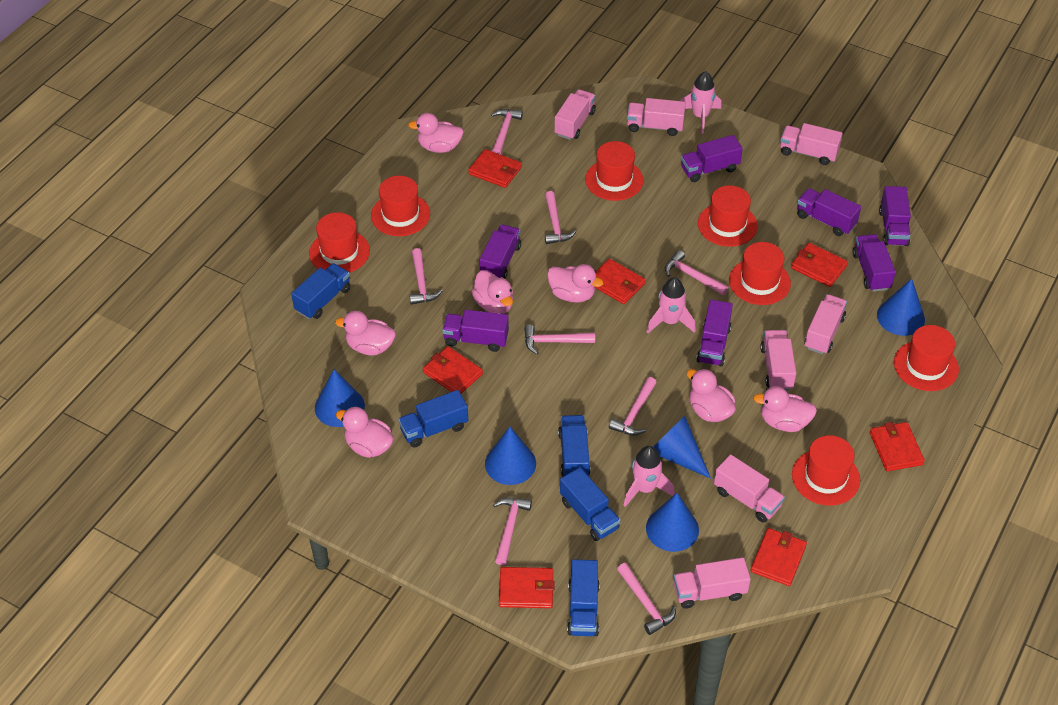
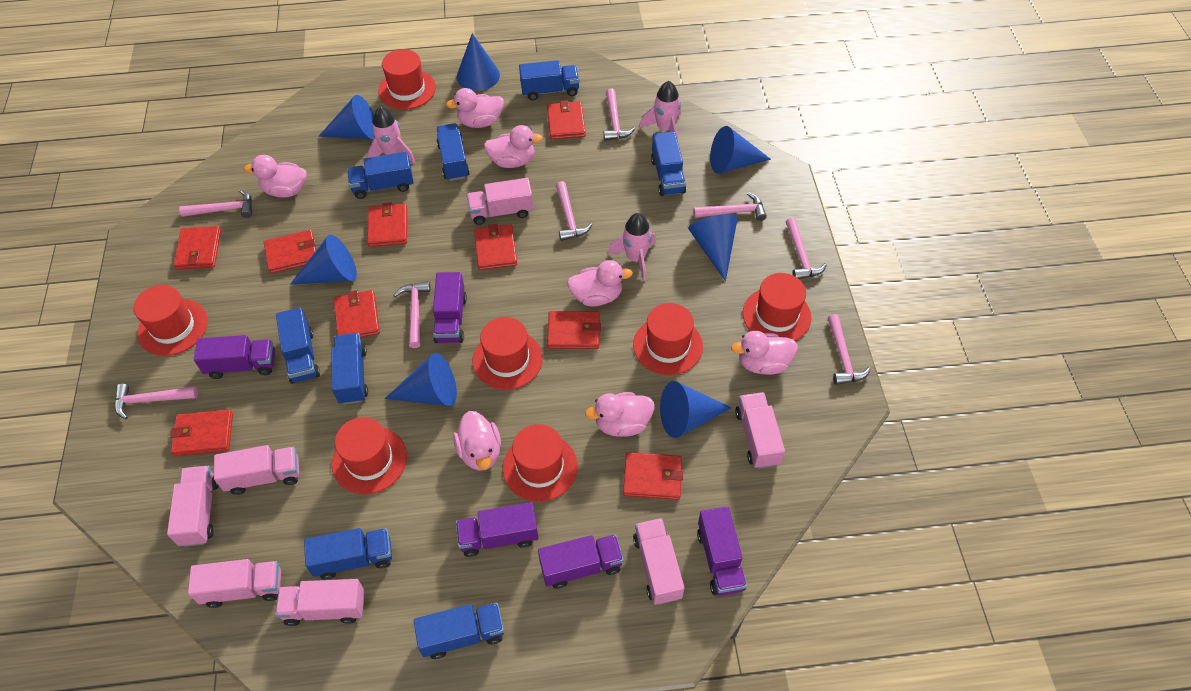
blue cone: 5 -> 7
blue truck: 5 -> 8
purple truck: 7 -> 5
red wallet: 7 -> 9

